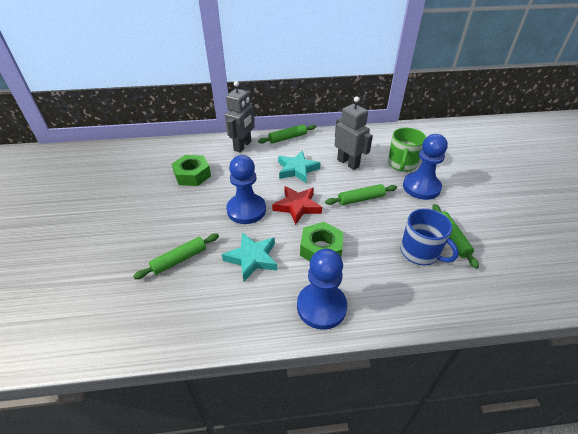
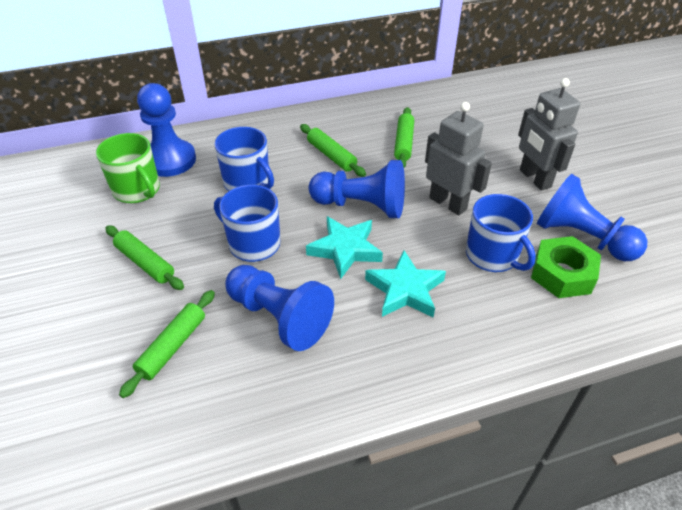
blue mug: 1 -> 3
blue pawn: 3 -> 4
green nut: 2 -> 1
red star: 1 -> 0

